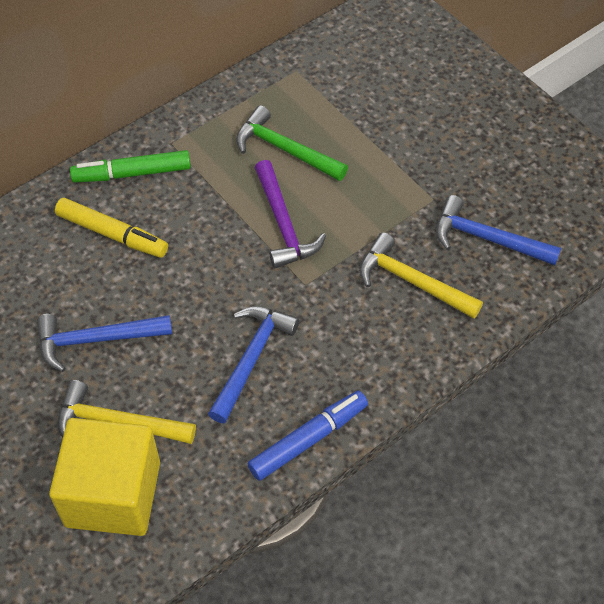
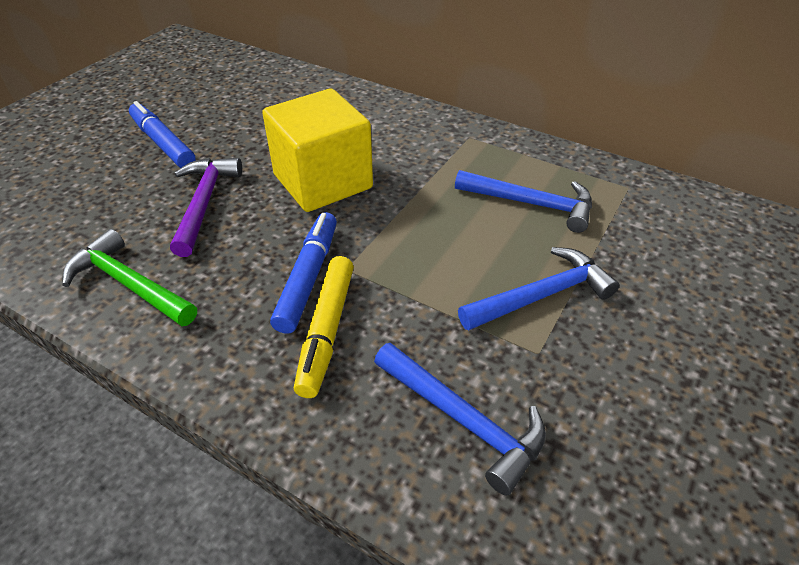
blue marker: 1 -> 2
green marker: 1 -> 0
yellow hammer: 2 -> 0

